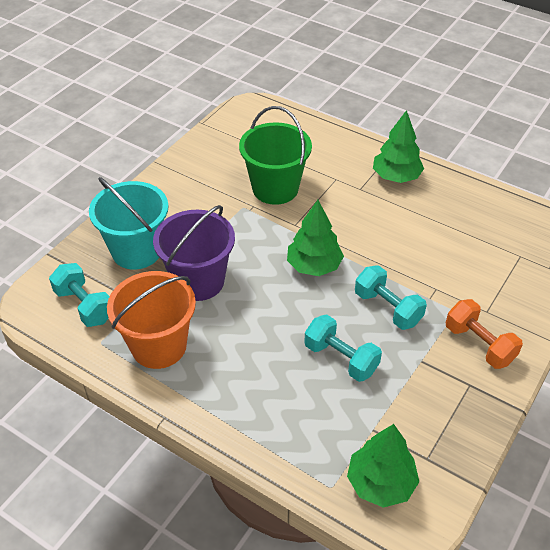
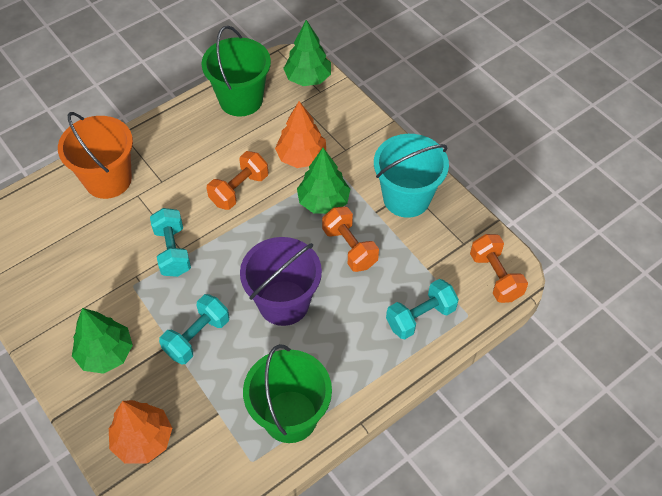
green bucket: 1 -> 2
orange dumbbell: 1 -> 3
orange tree: 0 -> 2

